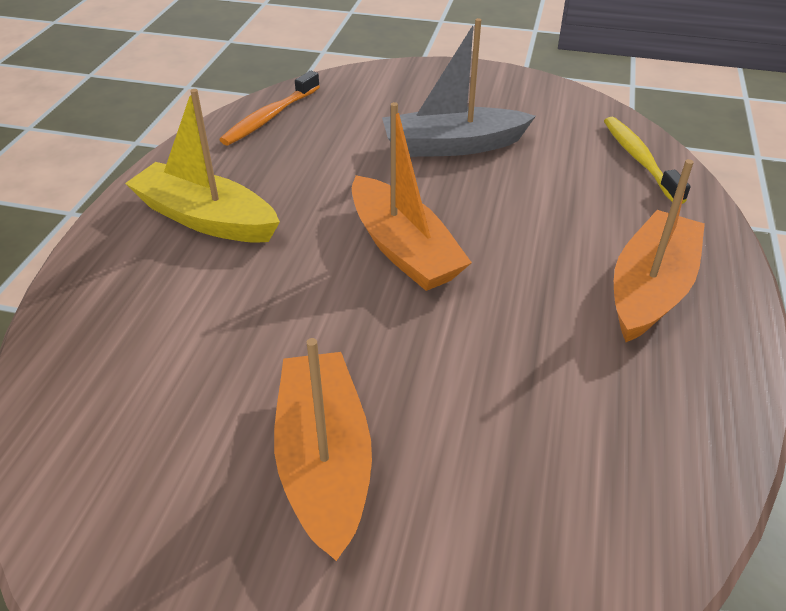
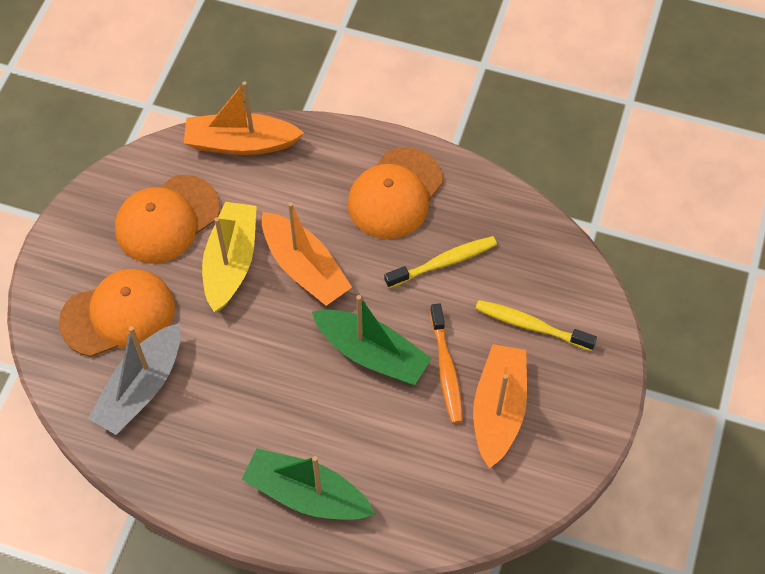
green boat: 0 -> 2
orange cap: 0 -> 3
yellow toothbrush: 1 -> 2

